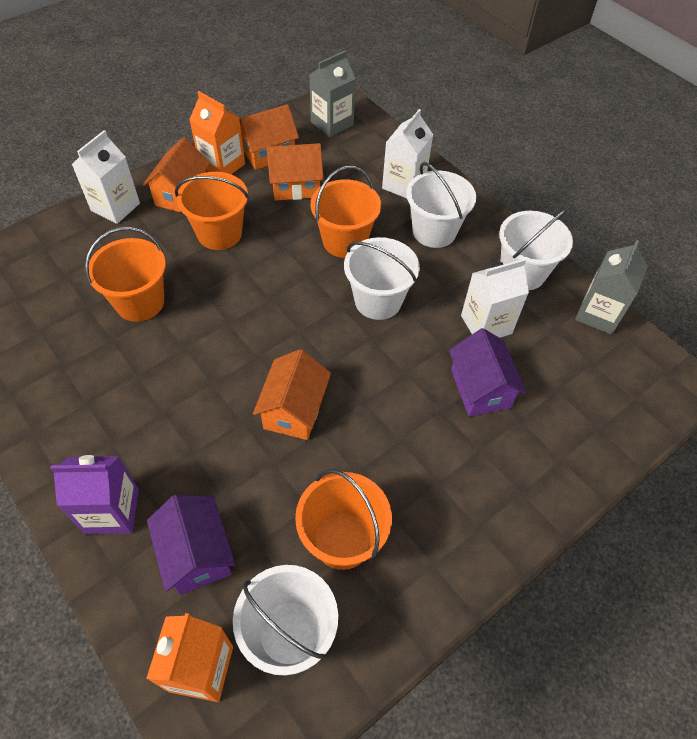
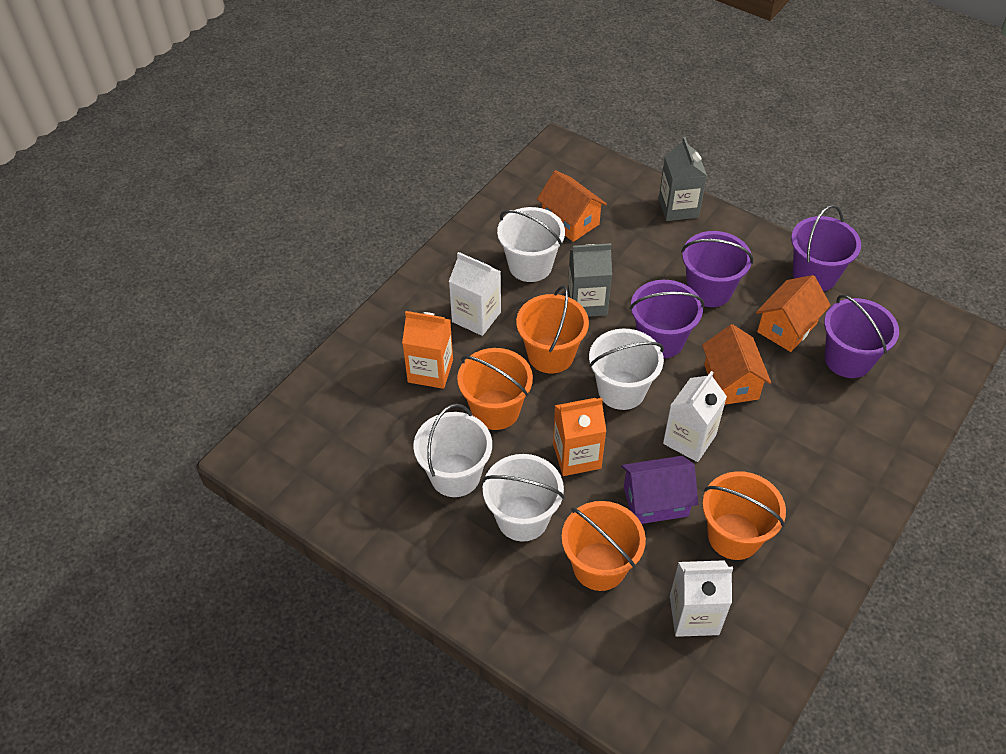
orange house: 4 -> 3
purple bucket: 0 -> 4
purple carton: 1 -> 0
purple house: 2 -> 1

